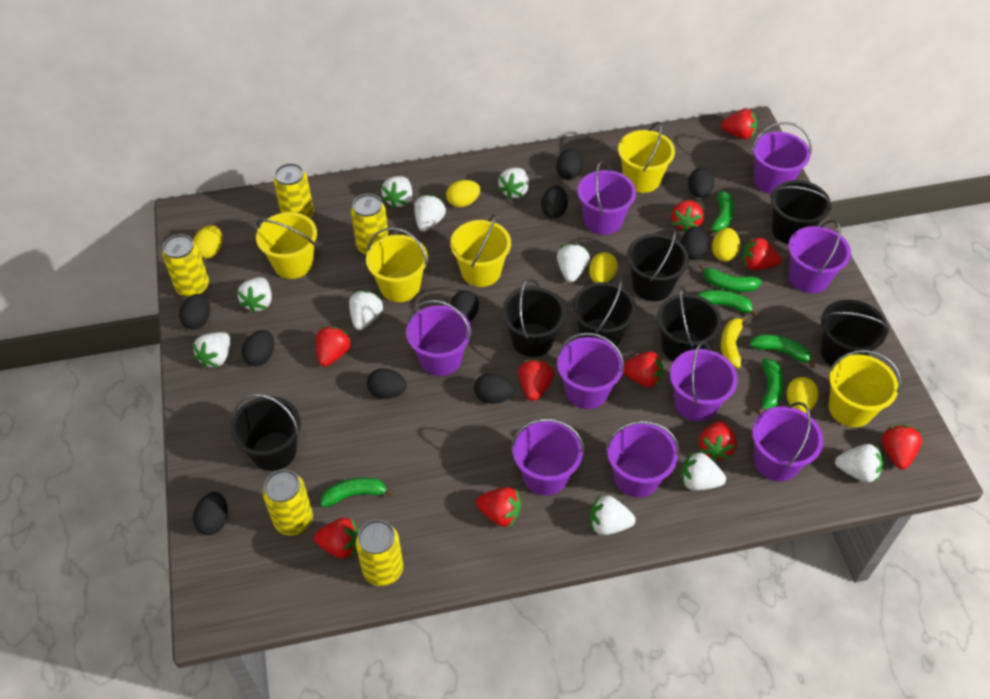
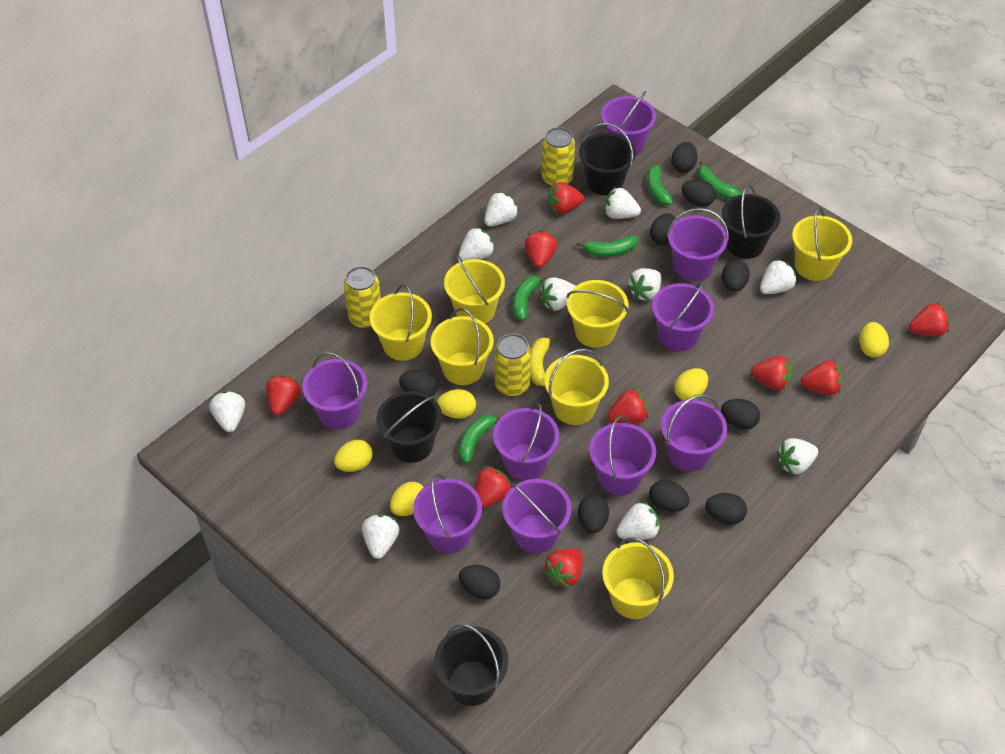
black bucket: 7 -> 4
green banana: 6 -> 5
red strawberry: 10 -> 9
yellow bucket: 5 -> 7
yellow can: 5 -> 3

